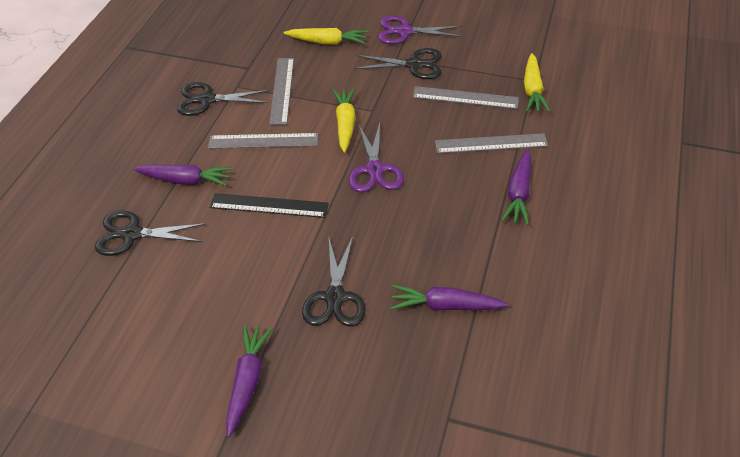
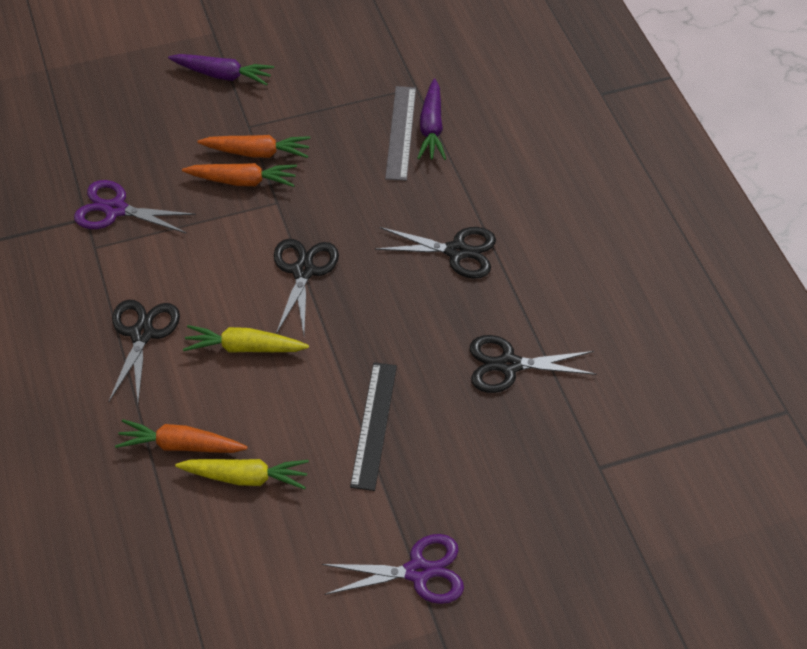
grey ruler: 4 -> 1
orange carrot: 0 -> 3
purple carrot: 4 -> 2
yellow carrot: 3 -> 2

